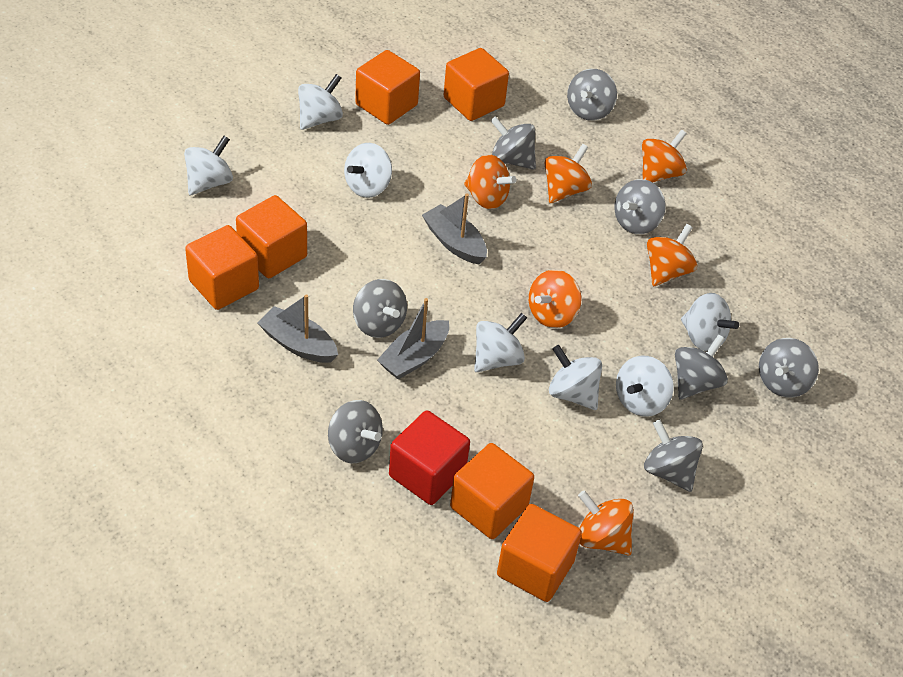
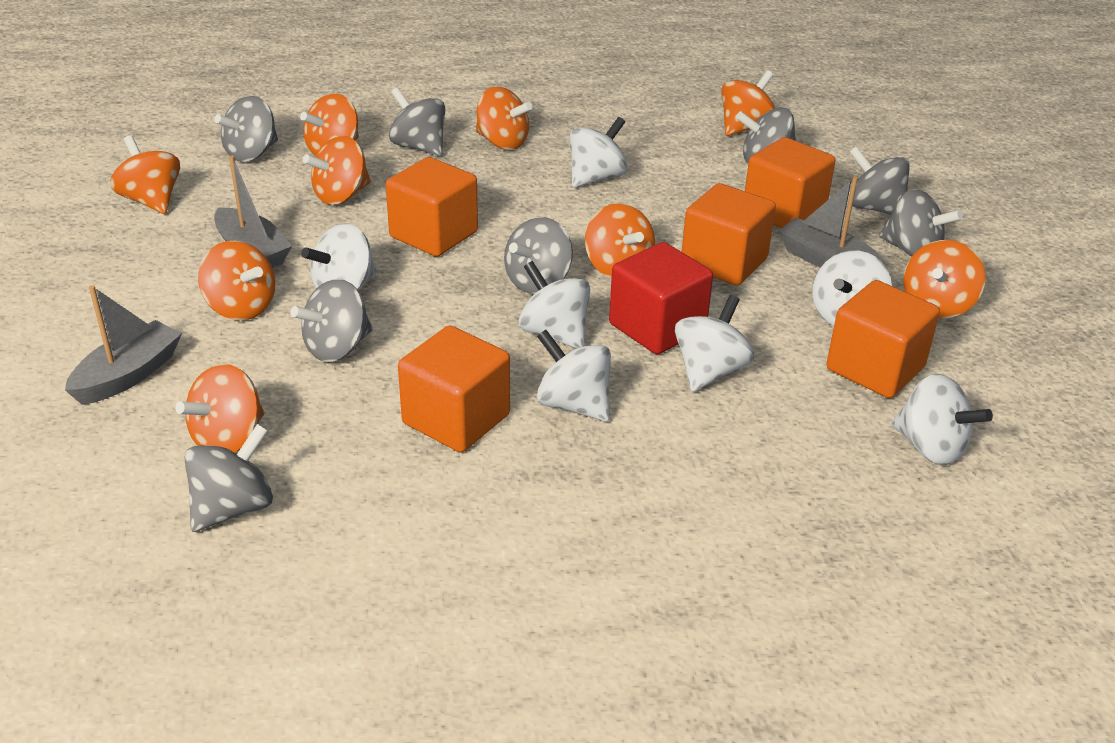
orange cube: 6 -> 5
orange spinning top: 6 -> 9

